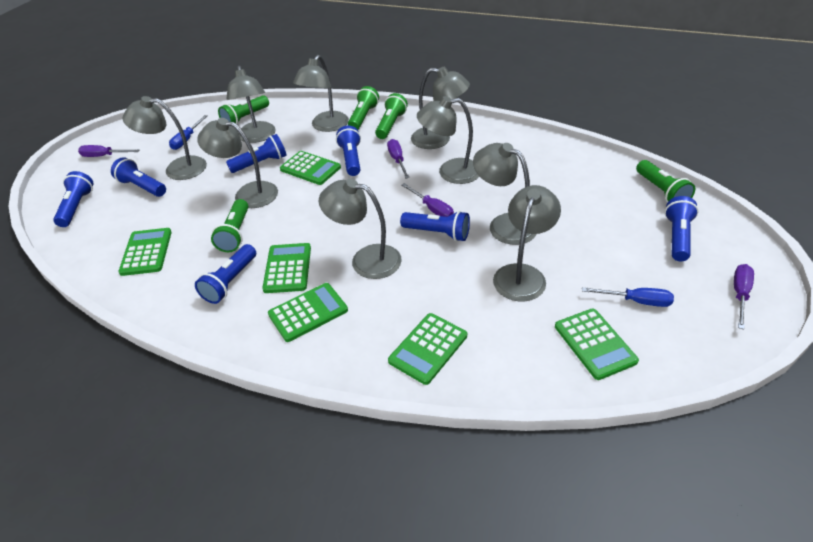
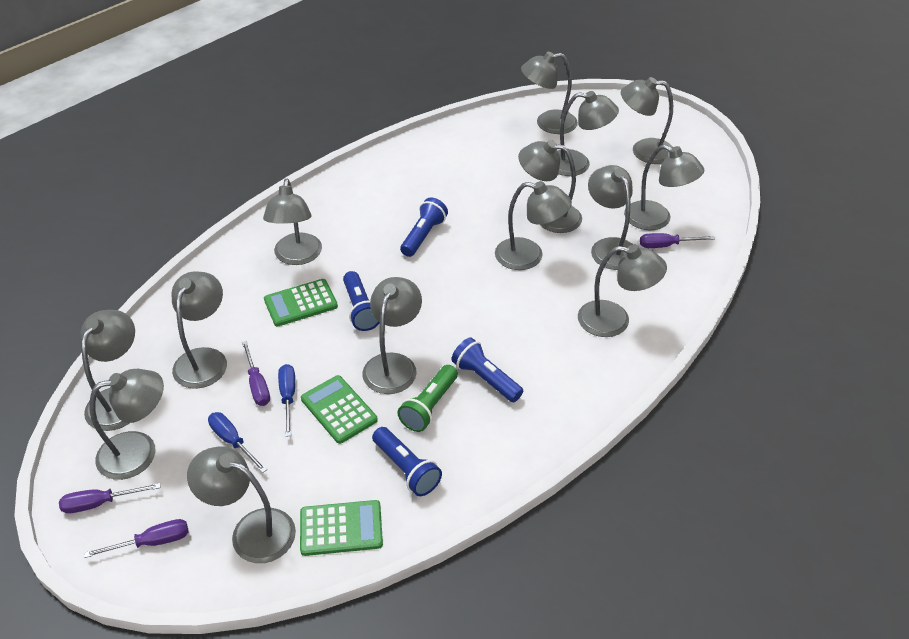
blue flashlight: 7 -> 4
green calculator: 6 -> 3
green flashlight: 5 -> 1
grey lamp: 9 -> 14

